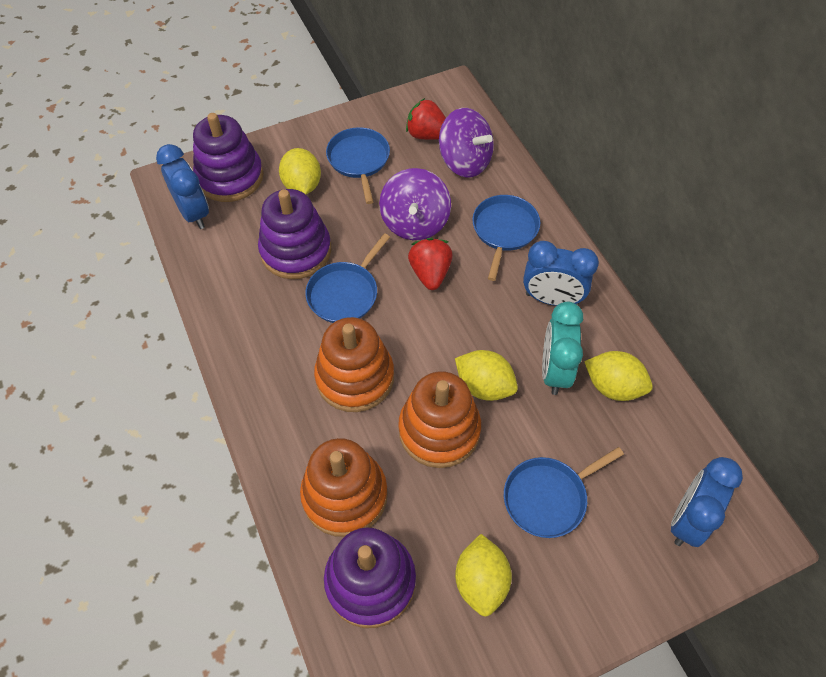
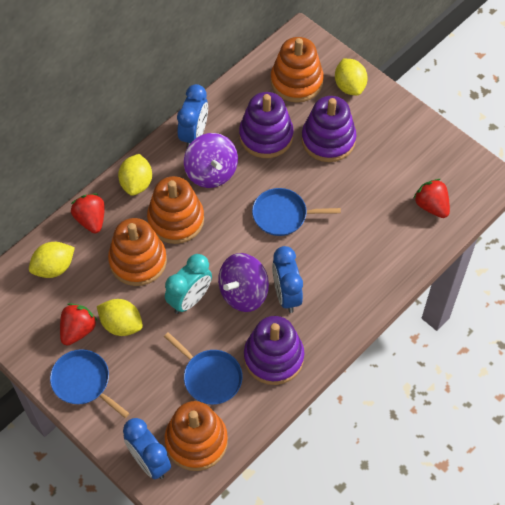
blue pan: 4 -> 3
orange stacking toy: 3 -> 4
red strawberry: 2 -> 3

